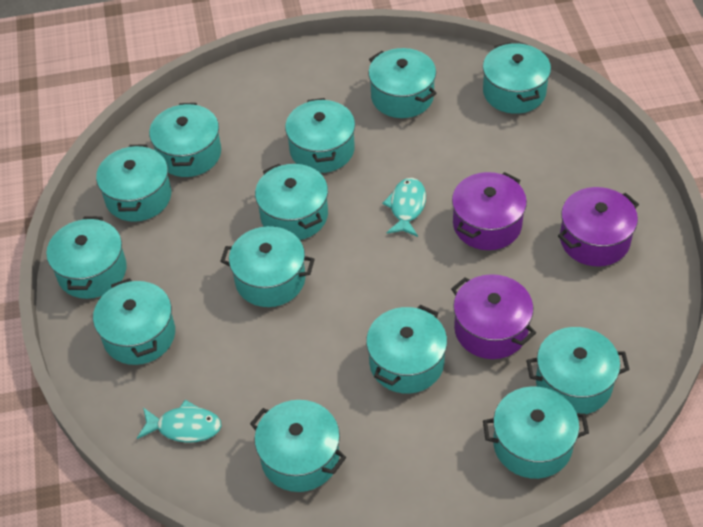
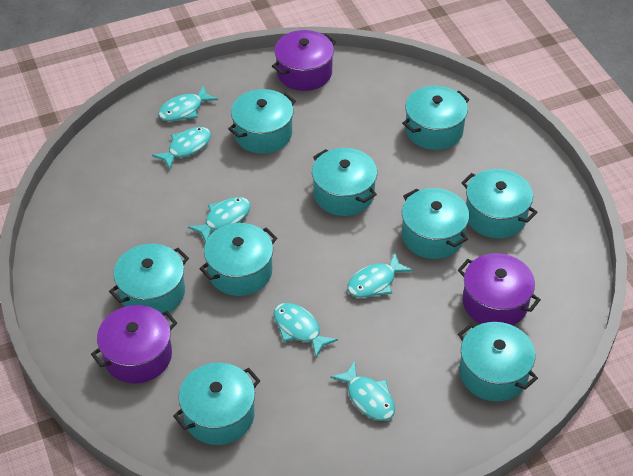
turquoise fish: 2 -> 6
turquoise pot: 13 -> 9

